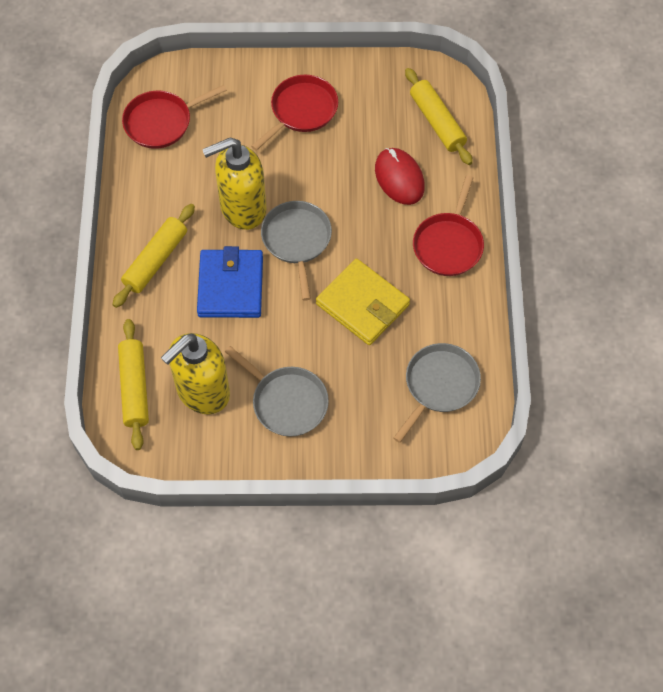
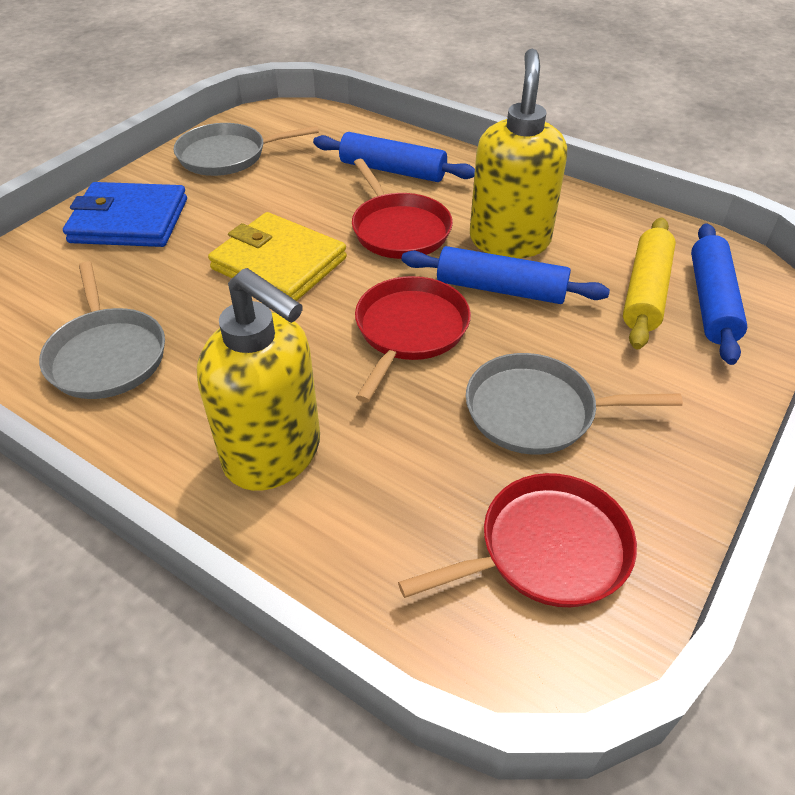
blue rolling pin: 0 -> 3
red mouse: 1 -> 0
yellow rolling pin: 3 -> 1

